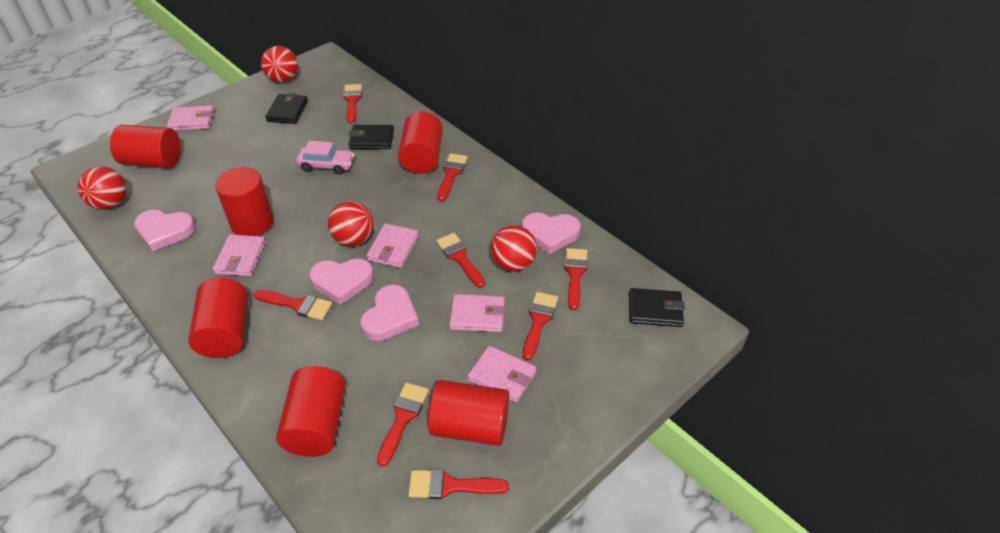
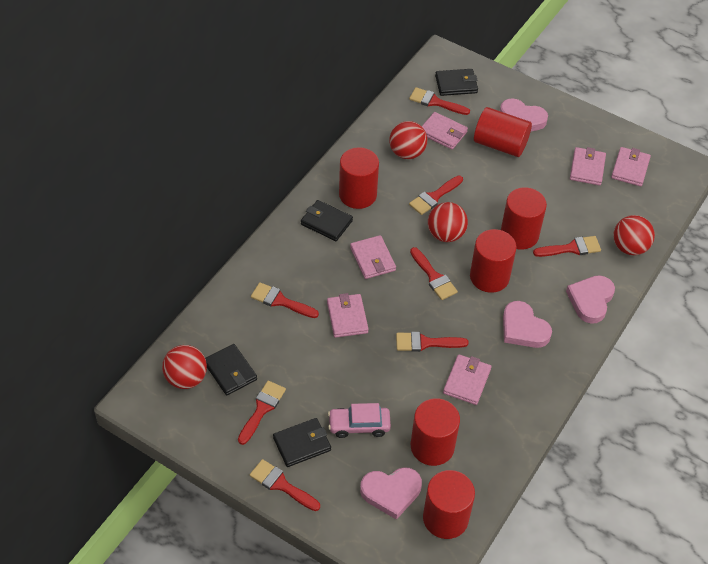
black wallet: 3 -> 4
pink wallet: 5 -> 6

